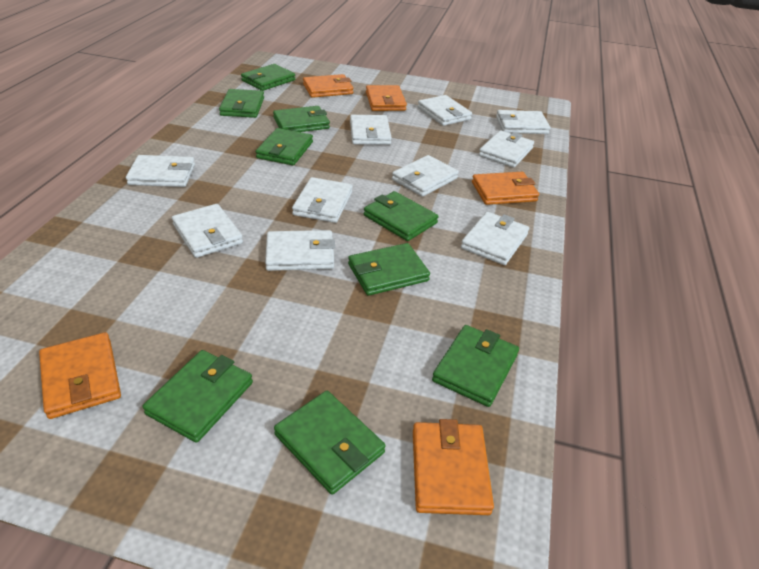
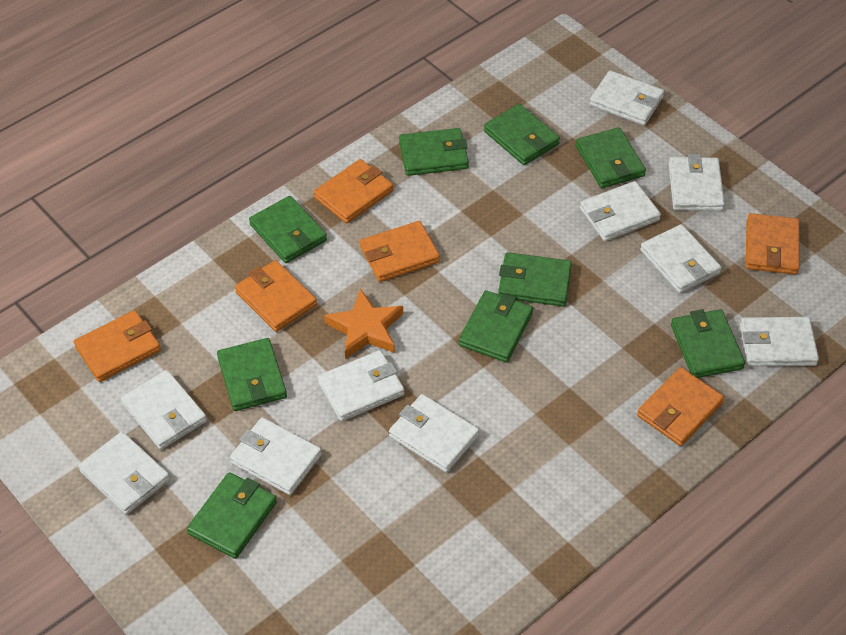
orange star: 0 -> 1
orange wallet: 5 -> 6

